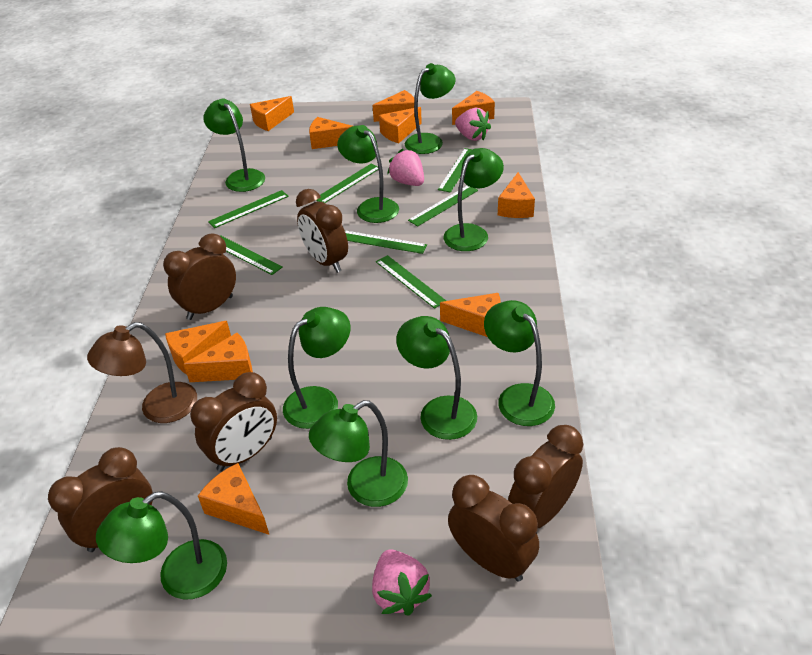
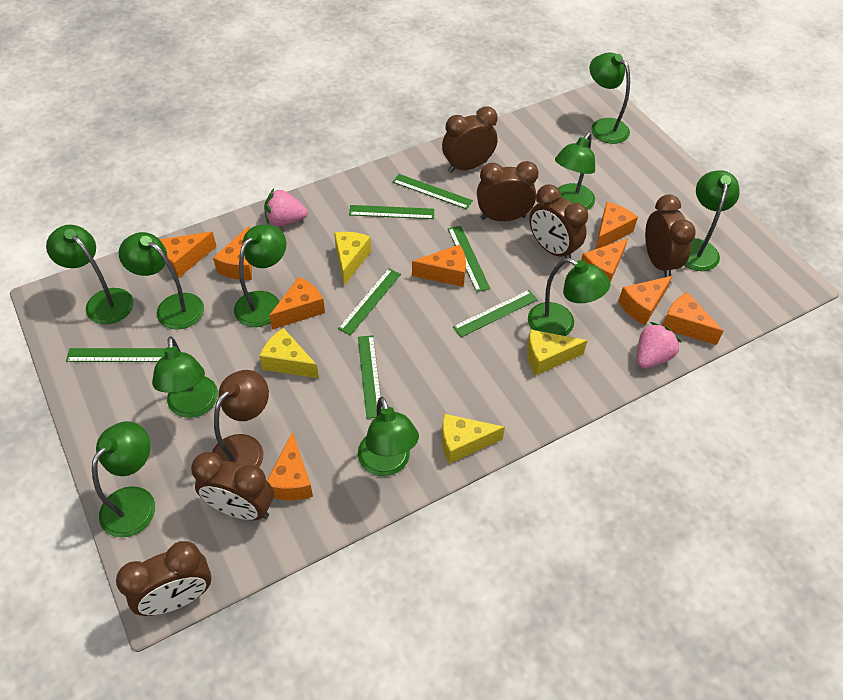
green lamp: 9 -> 10
orange cheese: 10 -> 9
pink strawberry: 3 -> 2
yellow cheese: 0 -> 4

